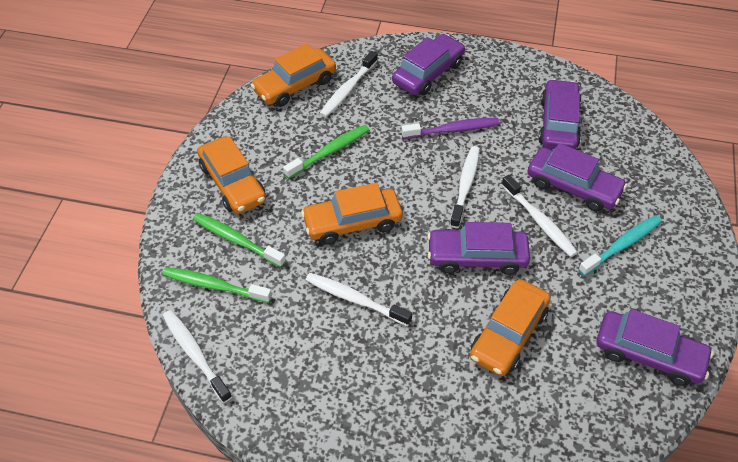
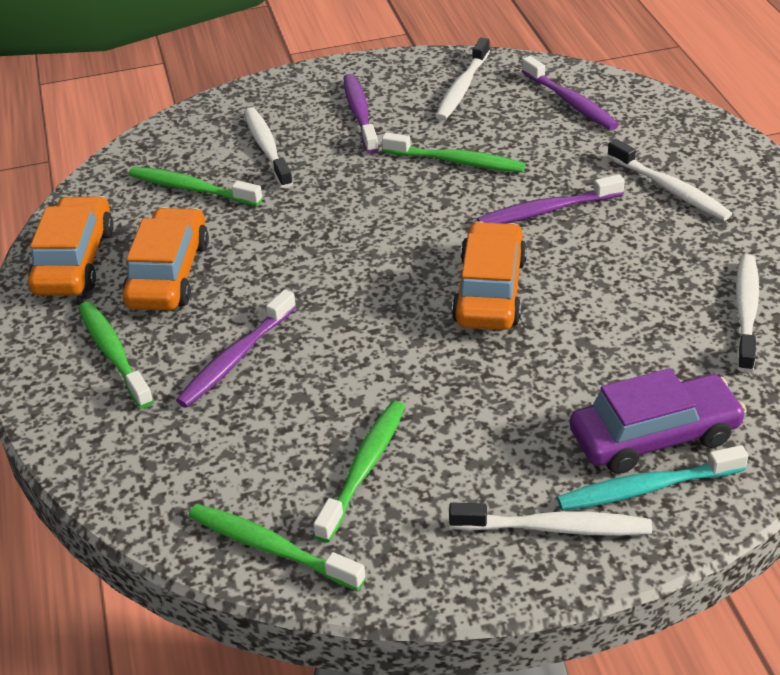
green toothbrush: 3 -> 5
orange car: 4 -> 3
purple car: 5 -> 1
purple toothbrush: 1 -> 4

